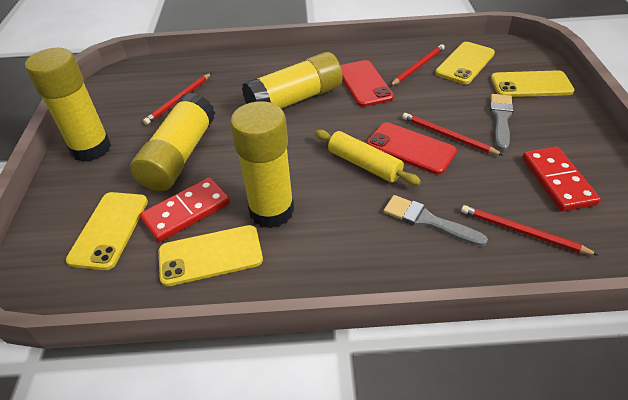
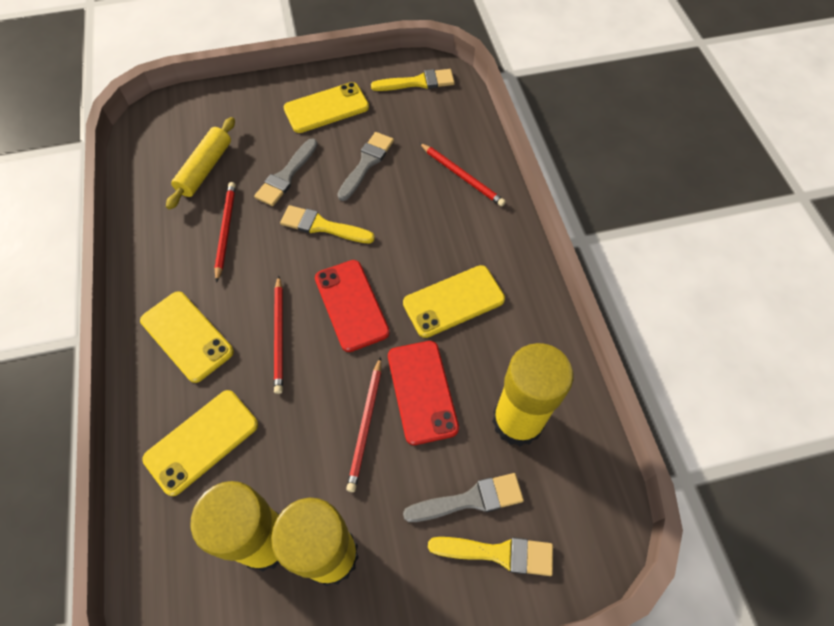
grey brush: 2 -> 3
red domino: 2 -> 0
yellow brush: 0 -> 3
yellow glue stick: 4 -> 3

